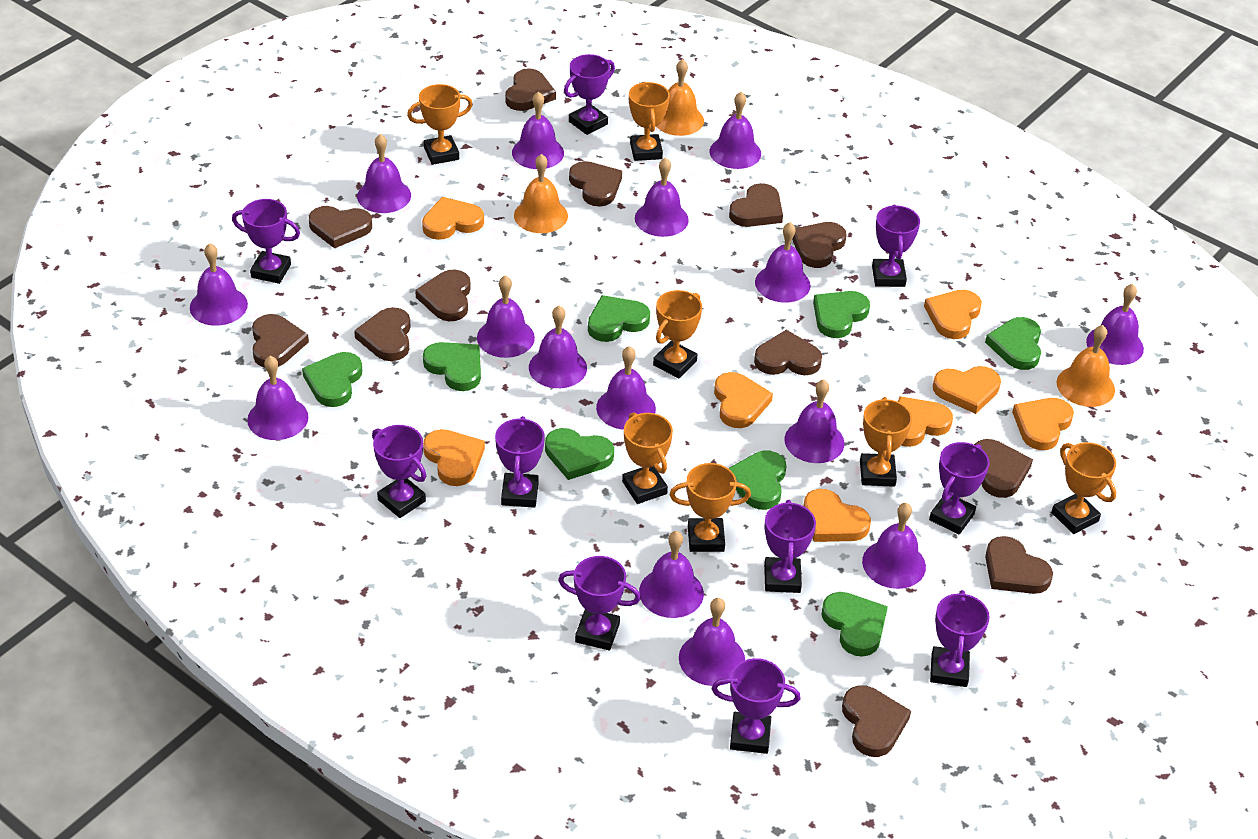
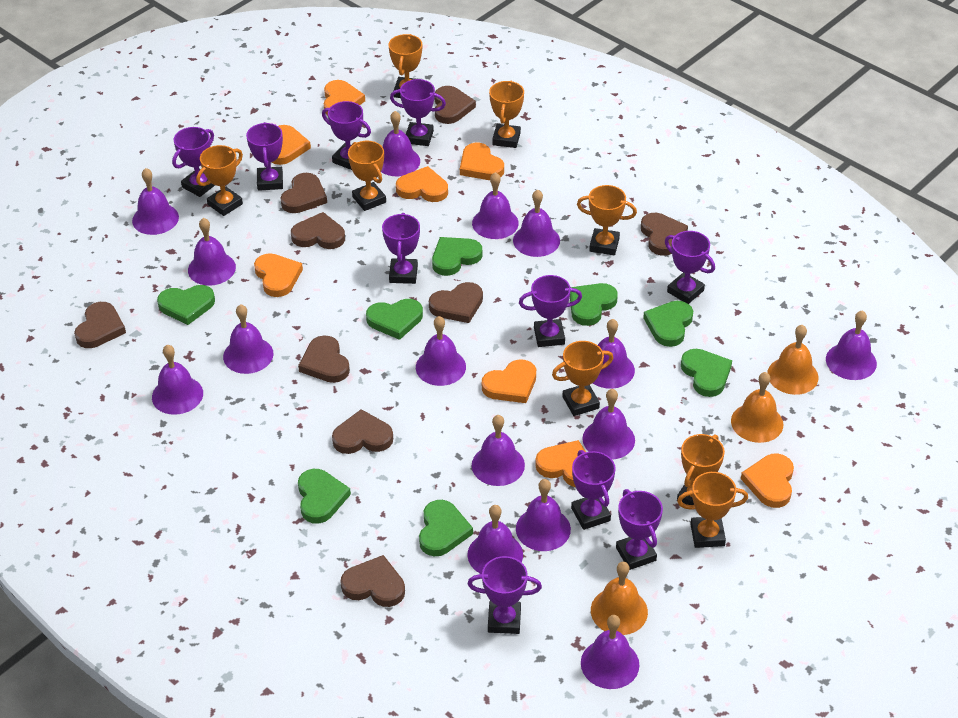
brown heart: 12 -> 9
orange trophy: 7 -> 8

